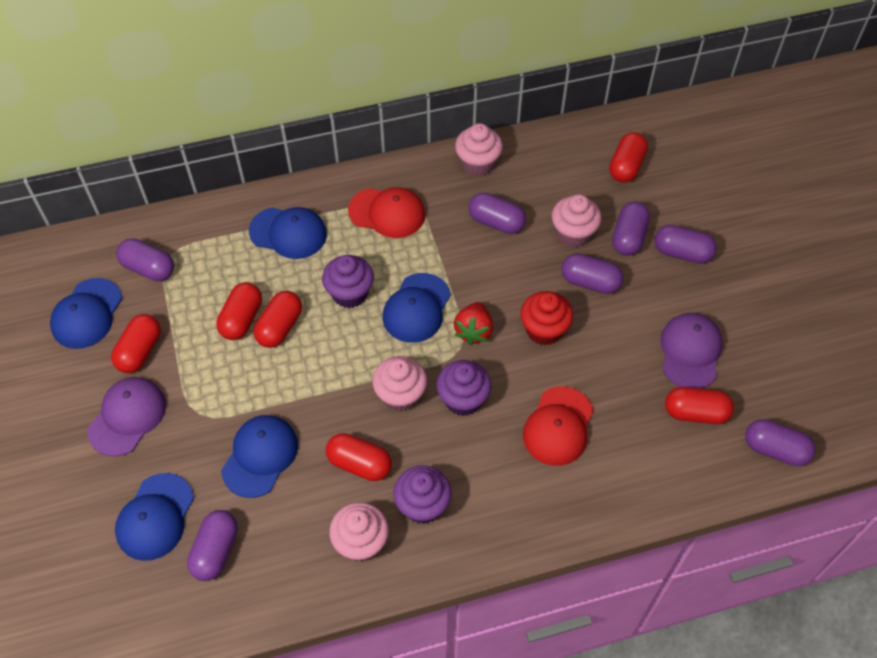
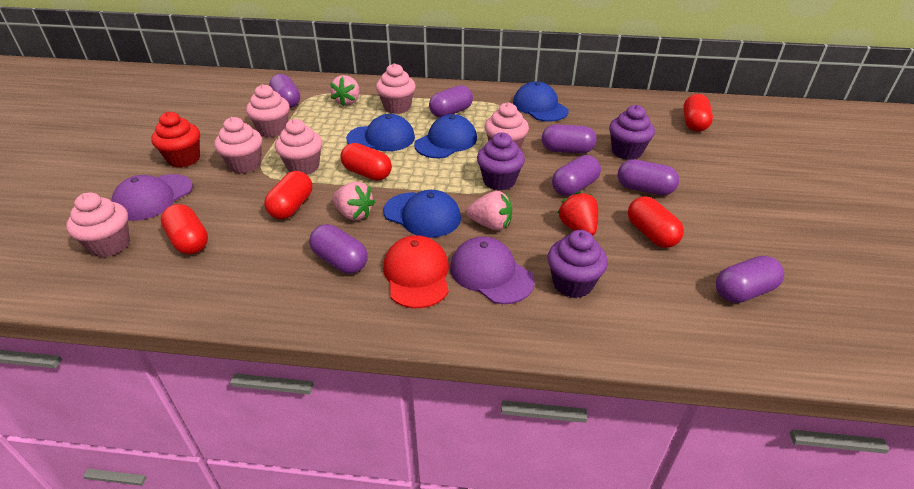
blue cap: 5 -> 4
pink cupcake: 4 -> 6
pink strawberry: 0 -> 3
red cap: 2 -> 1
red capsule: 6 -> 5

